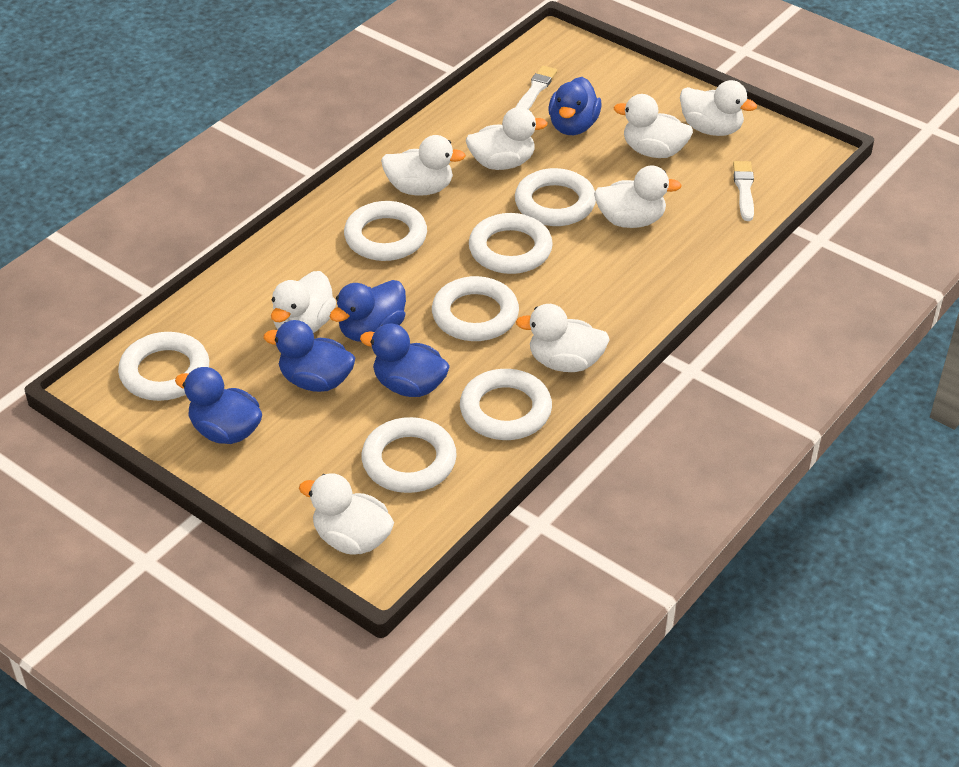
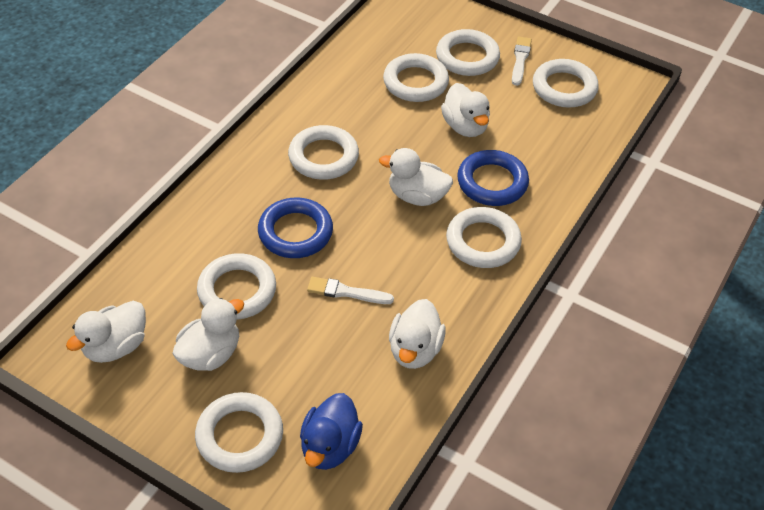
blue duck: 5 -> 1
blue ring: 0 -> 2
white duck: 8 -> 5

